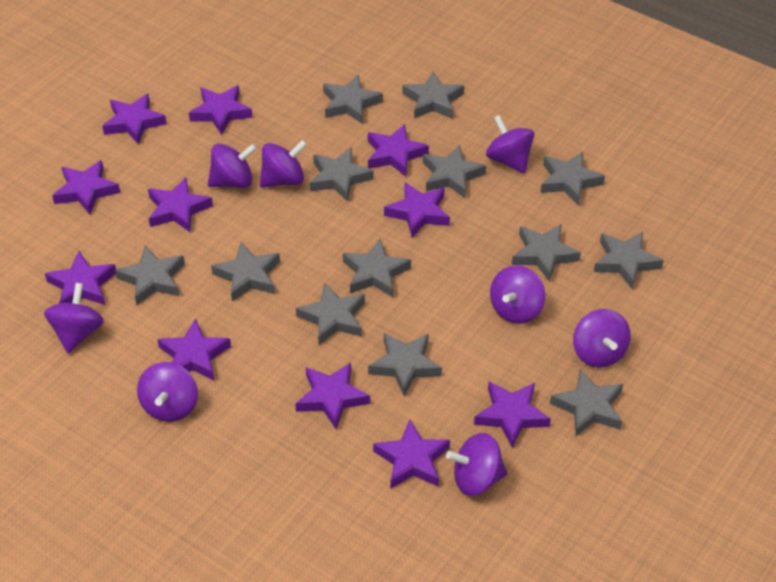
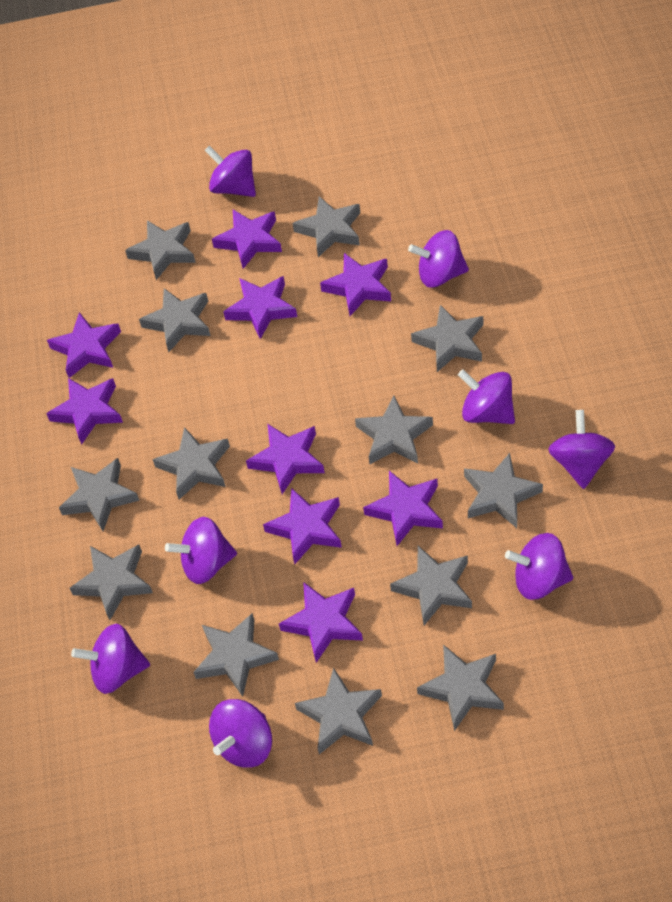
purple star: 11 -> 9

